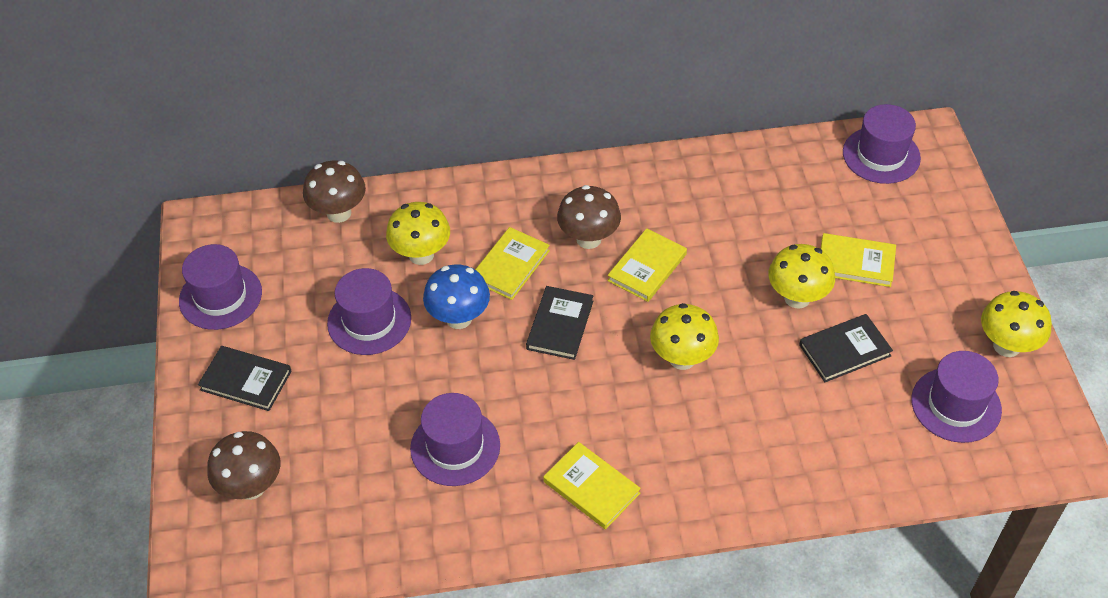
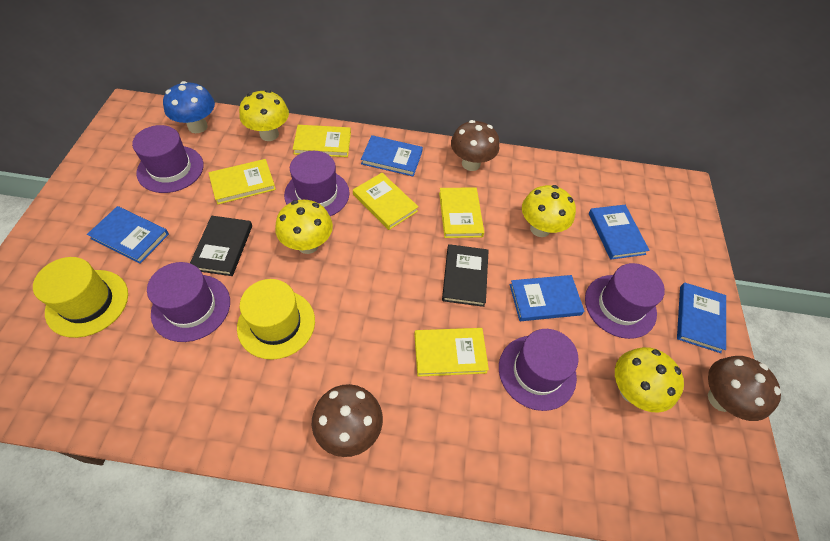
black book: 3 -> 2
blue book: 0 -> 5
yellow book: 4 -> 5
yellow hat: 0 -> 2

